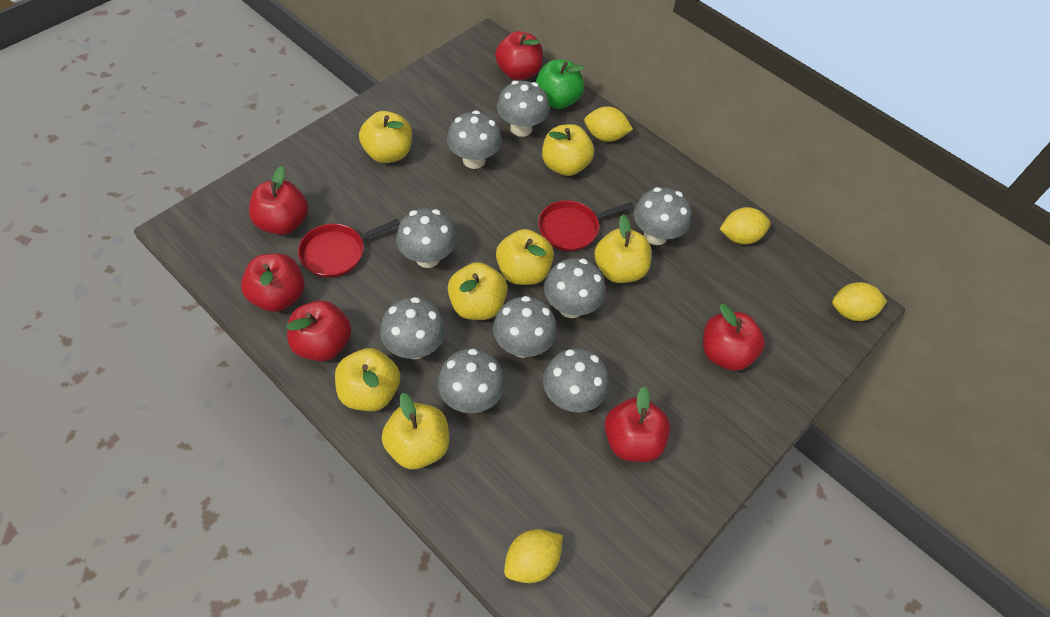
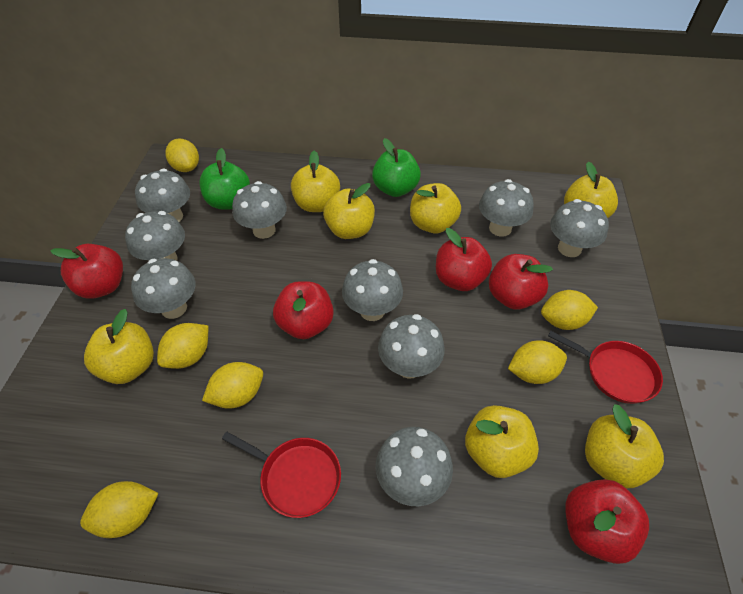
green apple: 1 -> 2
red apple: 6 -> 5
yellow lemon: 4 -> 6

